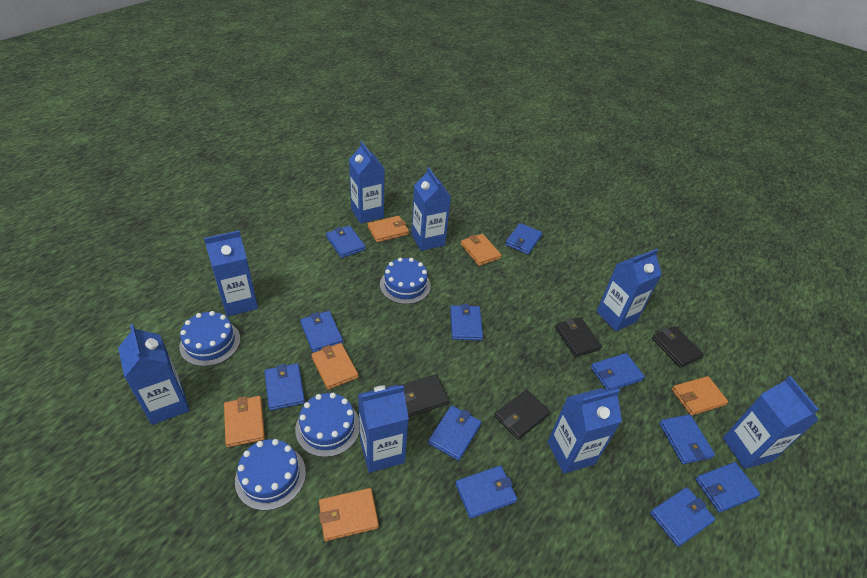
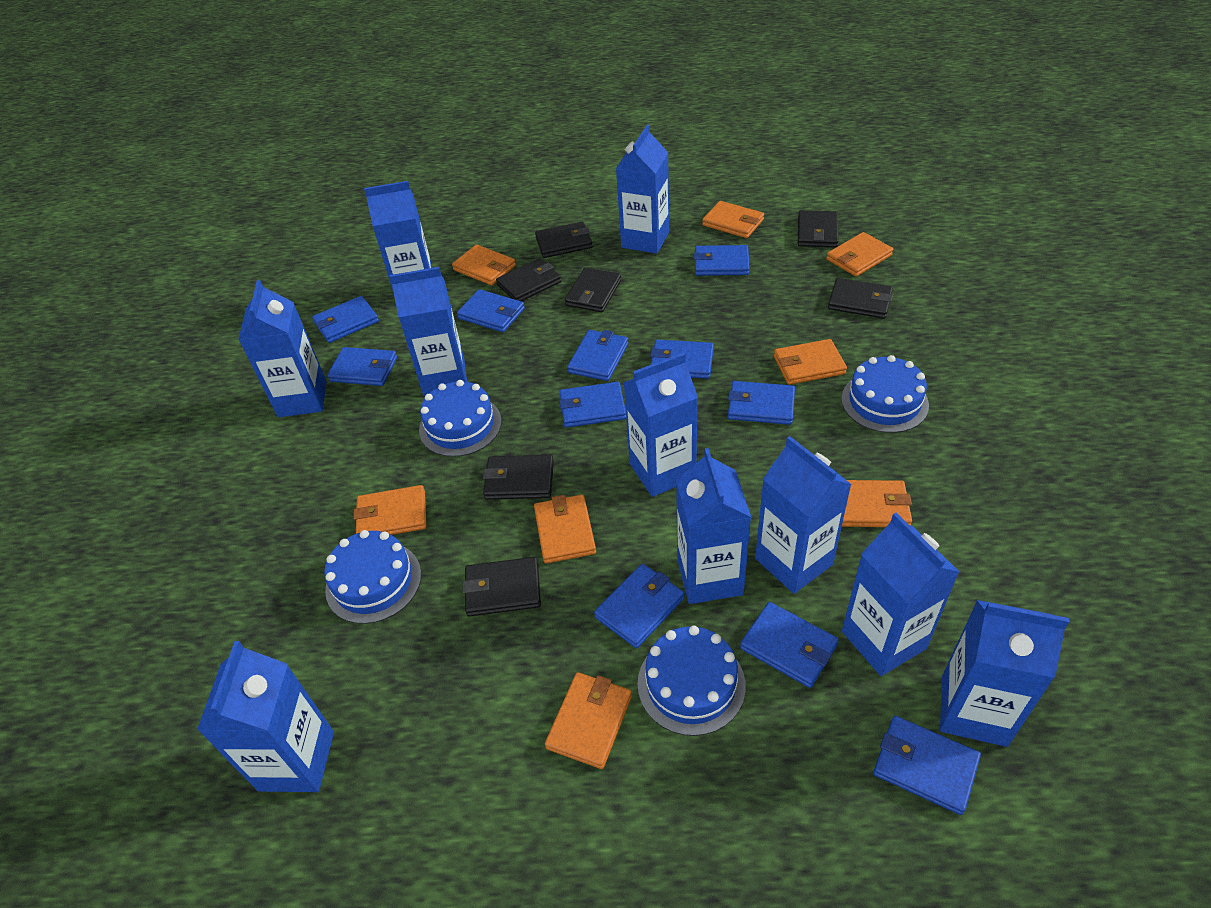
black wallet: 4 -> 7
blue carton: 8 -> 10
orange wallet: 6 -> 8

